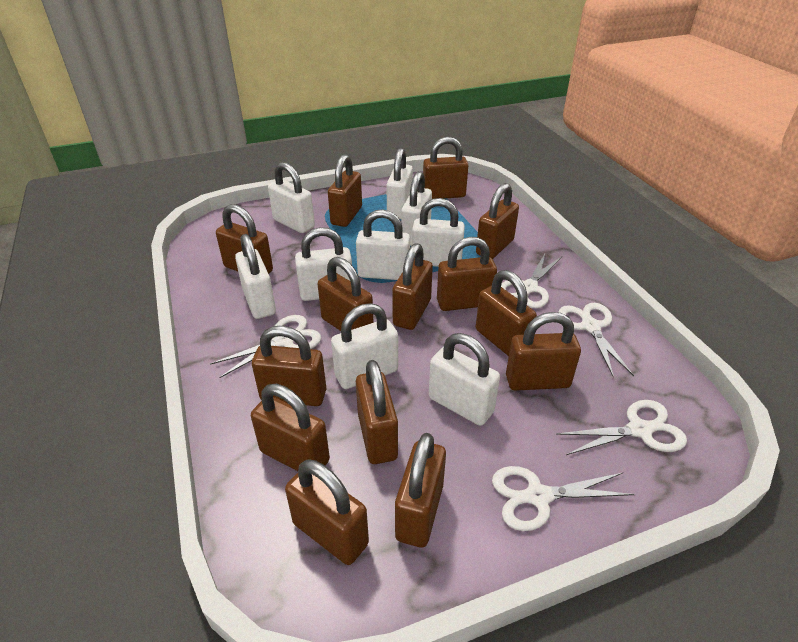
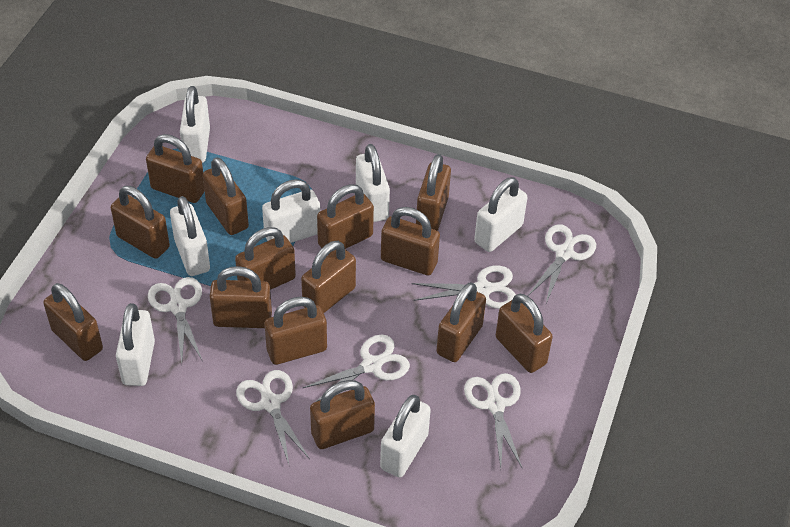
white padlock: 9 -> 7
white scissors: 5 -> 6

